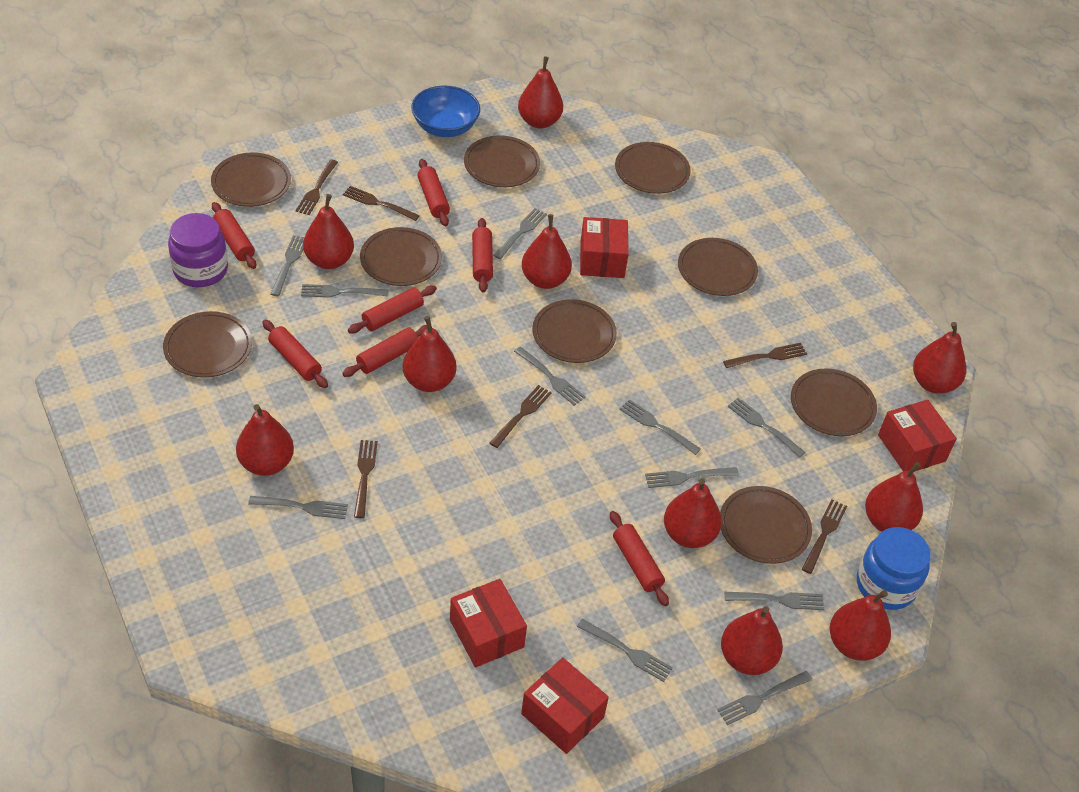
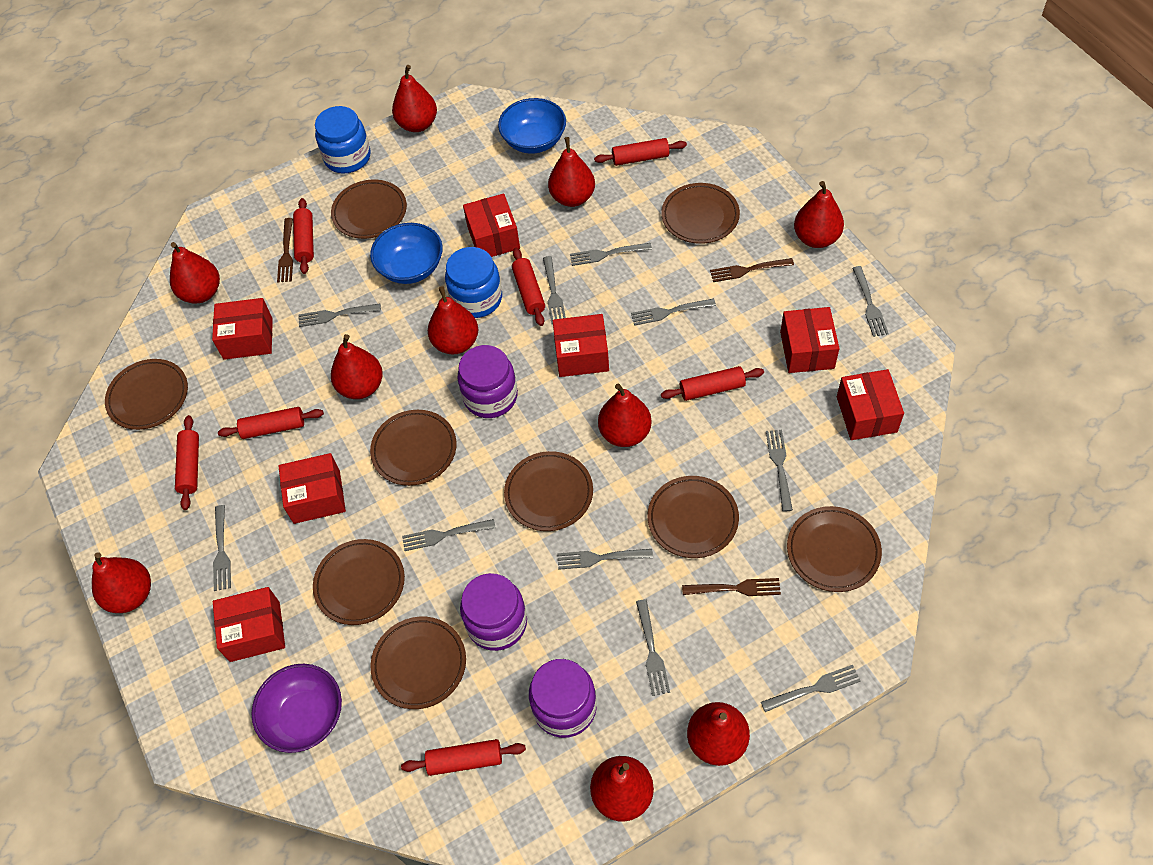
blue bowl: 1 -> 2
blue jar: 1 -> 2
brown fork: 6 -> 3
purple bowl: 0 -> 1
purple jar: 1 -> 3
red box: 4 -> 7

